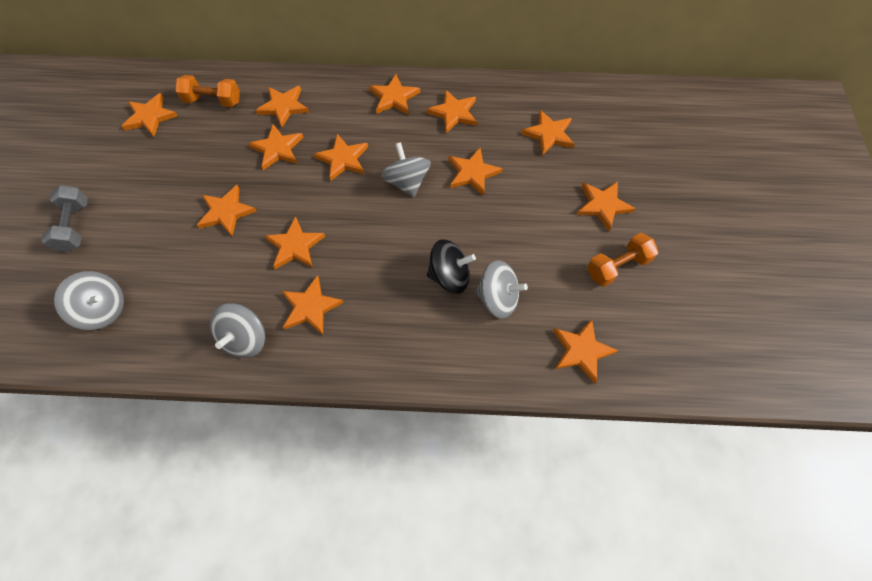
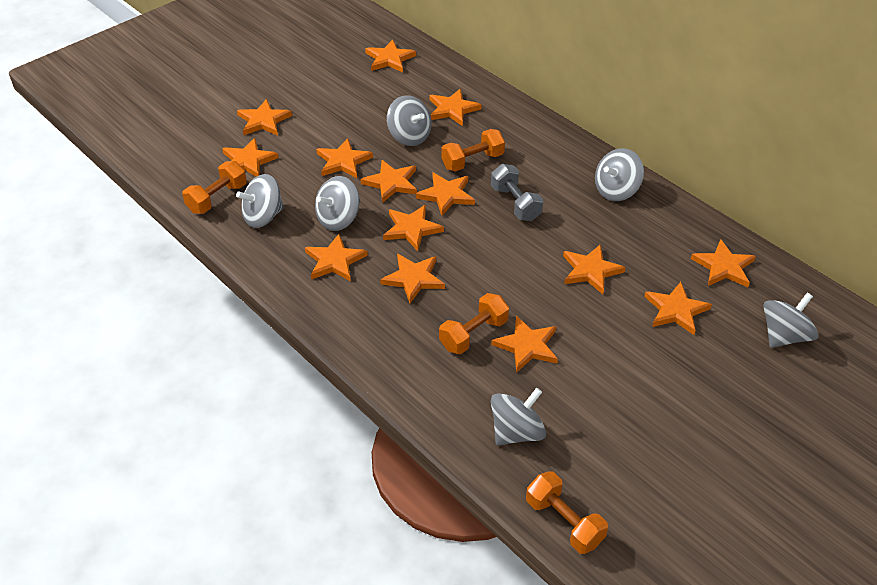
black spinning top: 1 -> 0
grey spinning top: 4 -> 6
orange dumbbell: 2 -> 4
orange star: 13 -> 14

